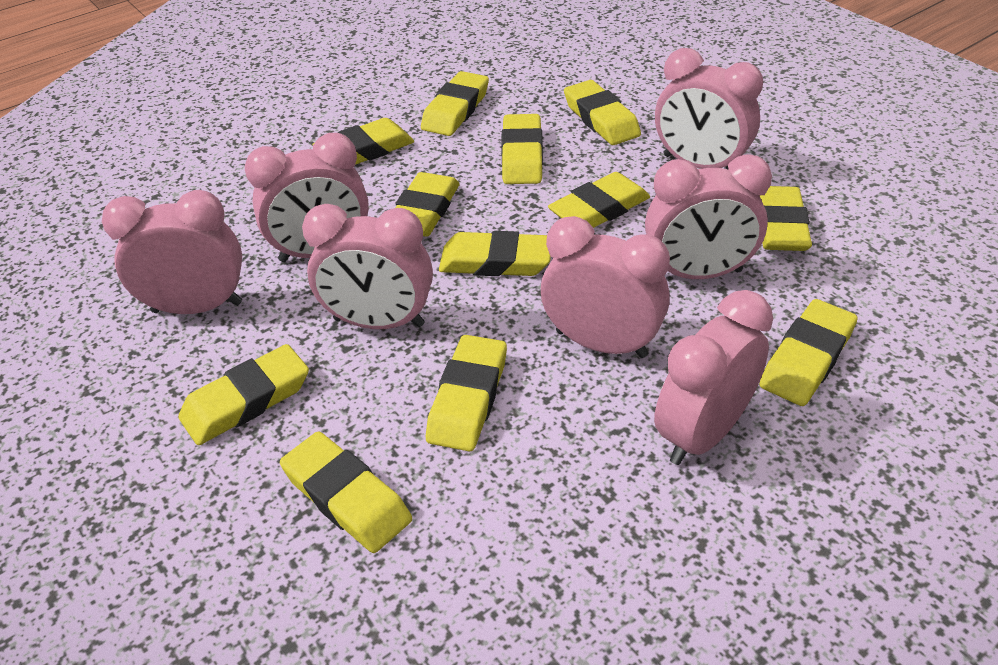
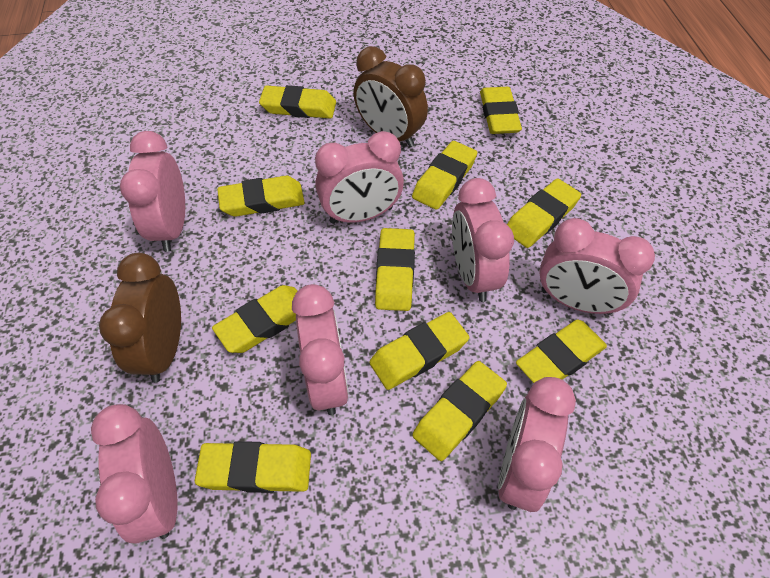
brown clock: 0 -> 2
yellow eraser: 12 -> 11

